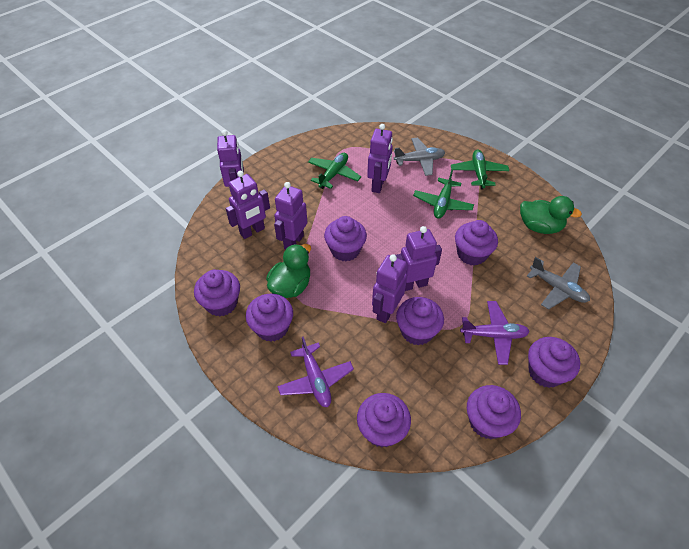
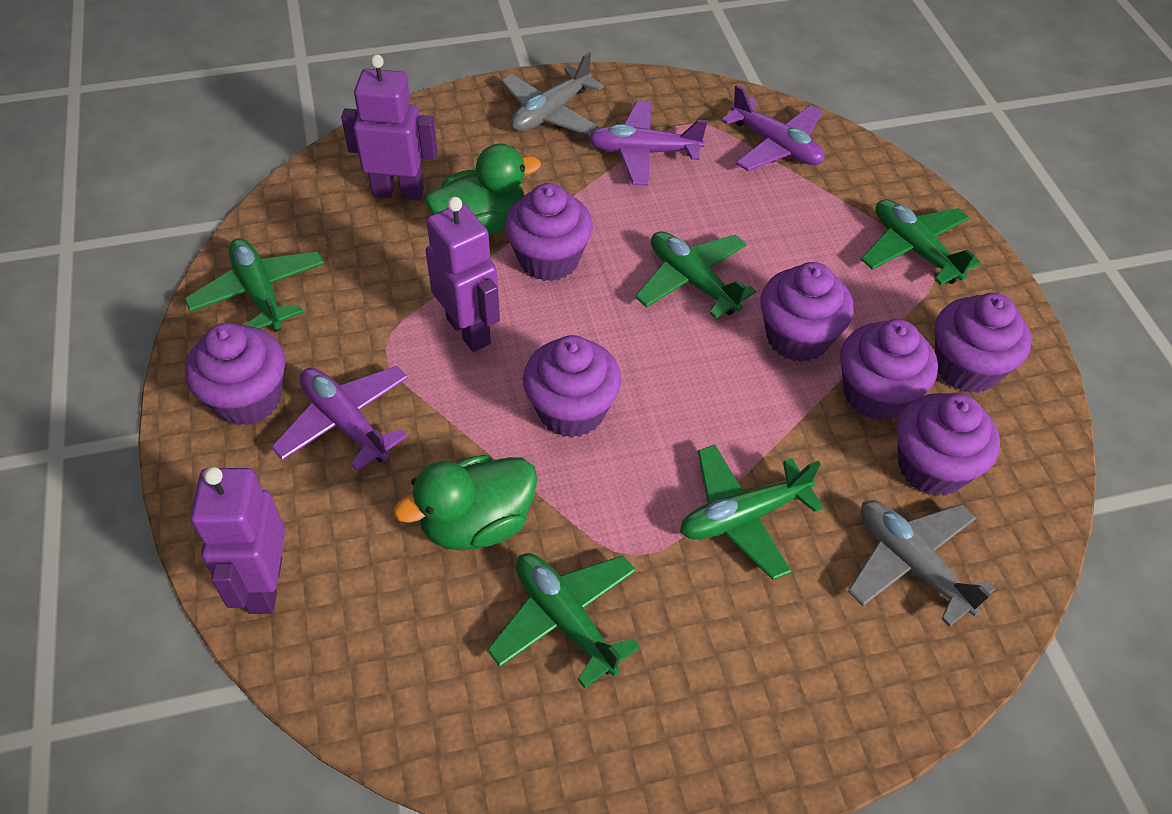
green plane: 3 -> 5
purple cupcake: 8 -> 7
purple plane: 2 -> 3
purple robot: 6 -> 3

